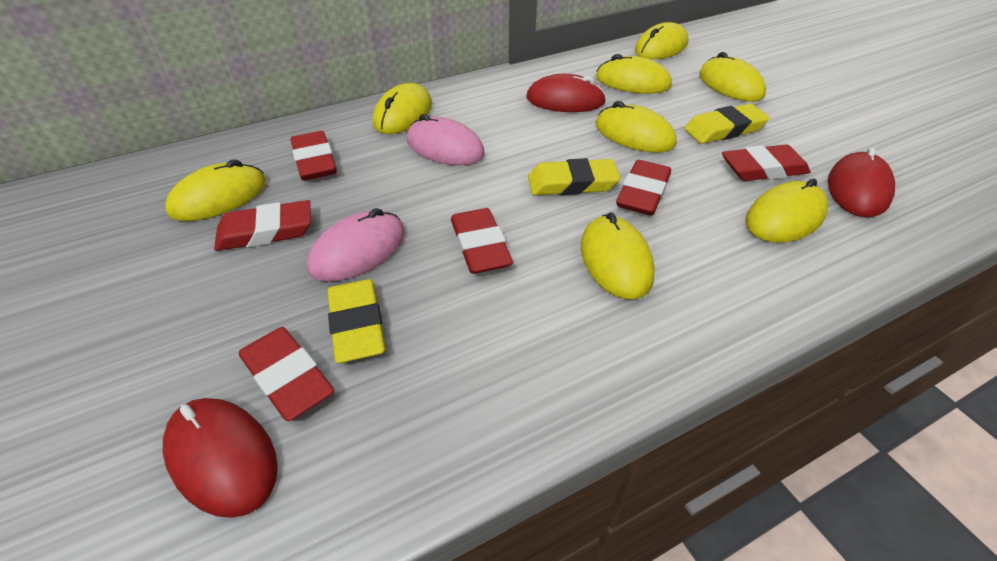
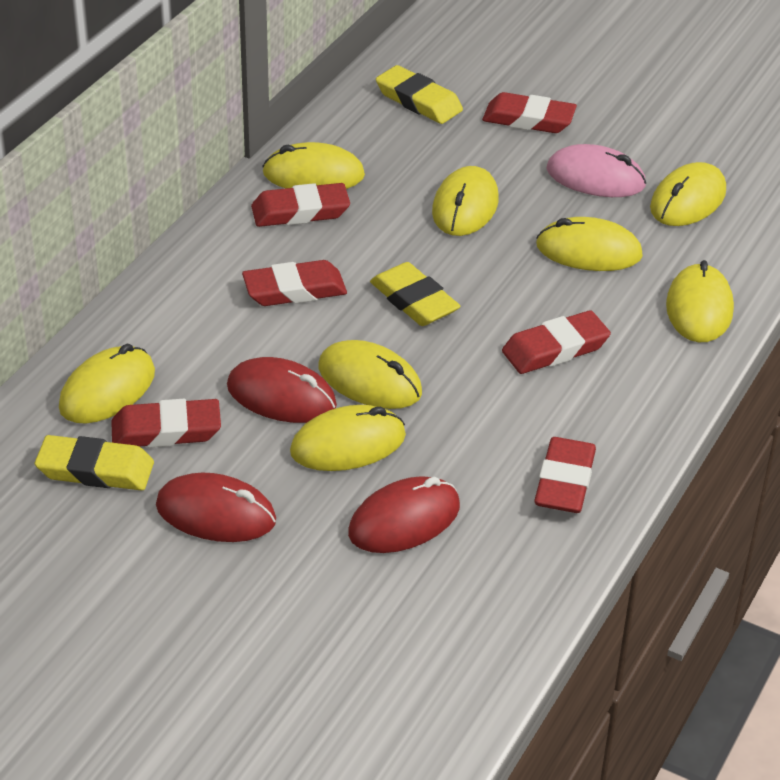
pink mouse: 2 -> 1

